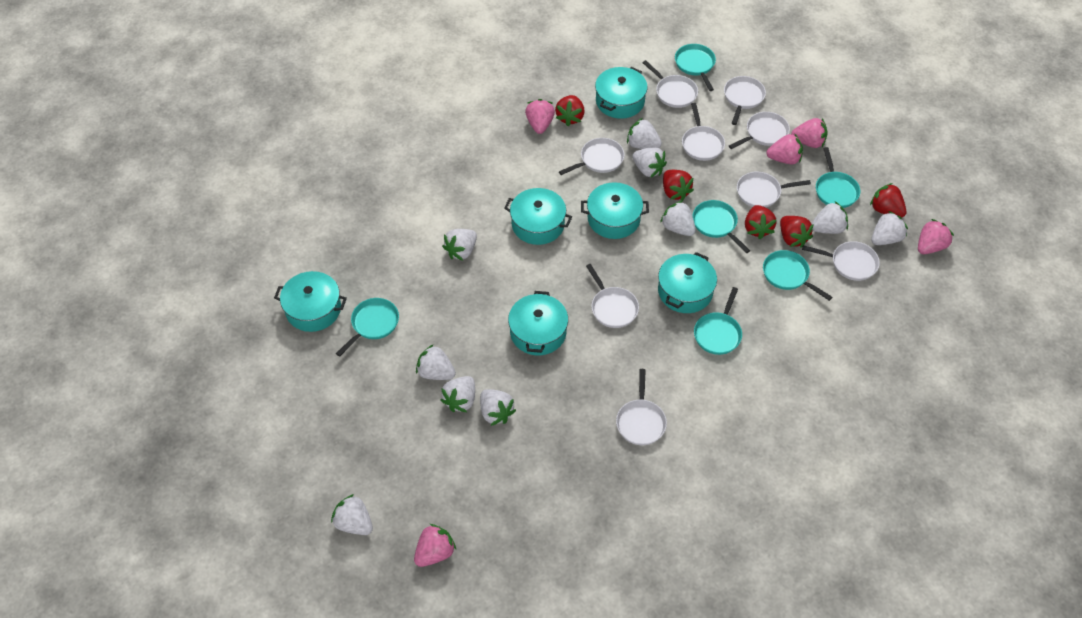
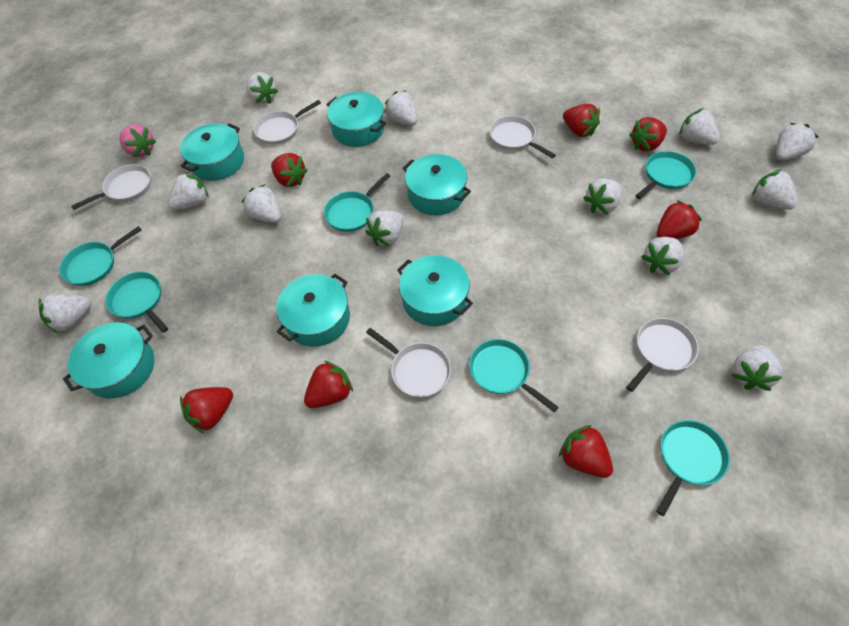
pink strawberry: 5 -> 1
red strawberry: 5 -> 7
white pan: 9 -> 5
white strawberry: 10 -> 12

